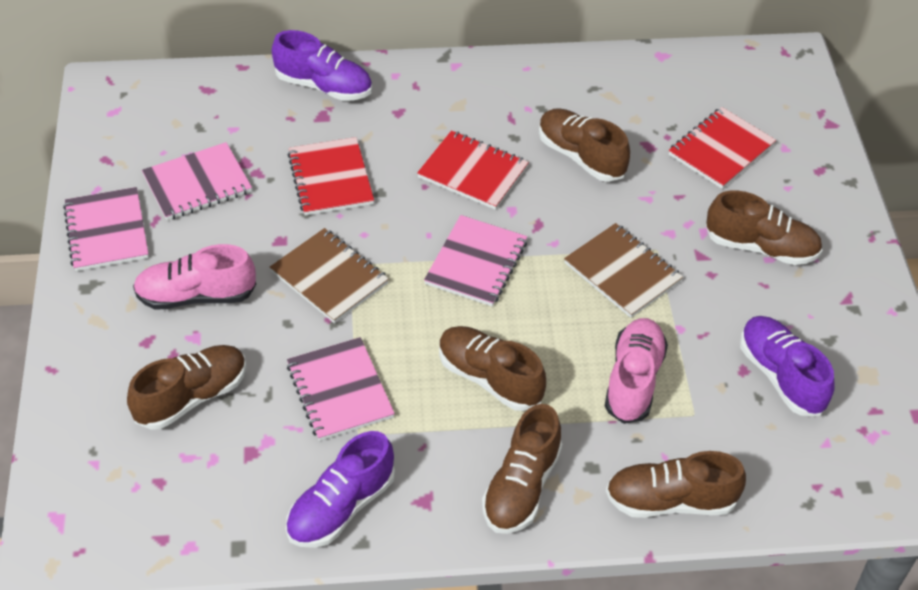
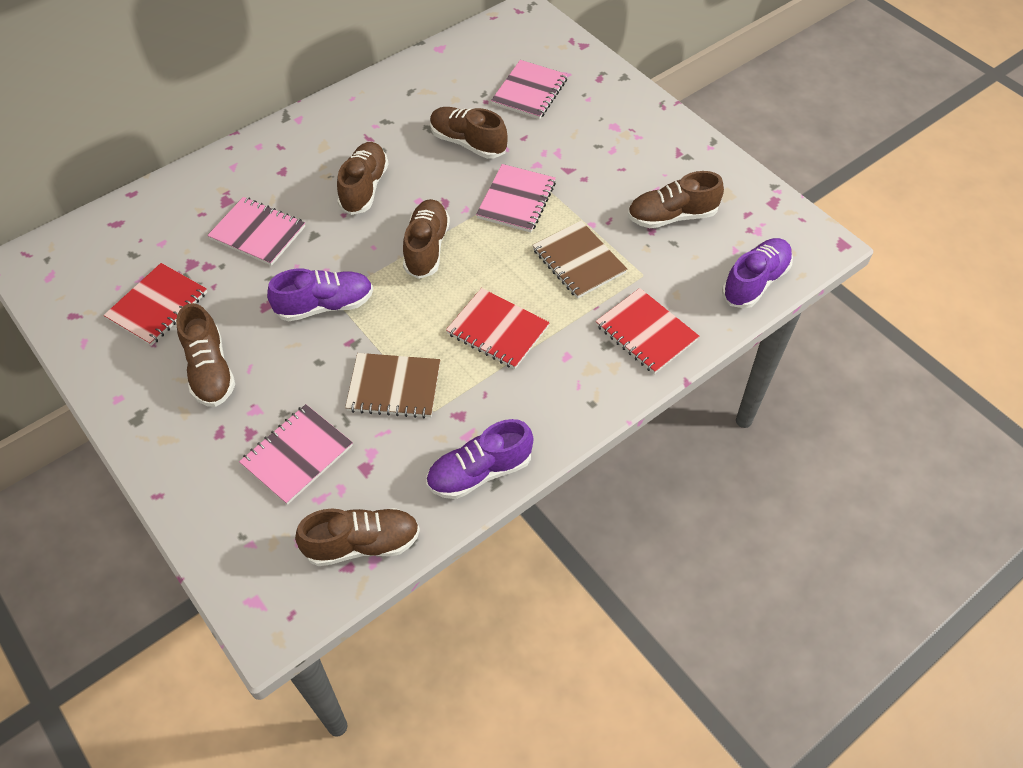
pink shoe: 2 -> 0

